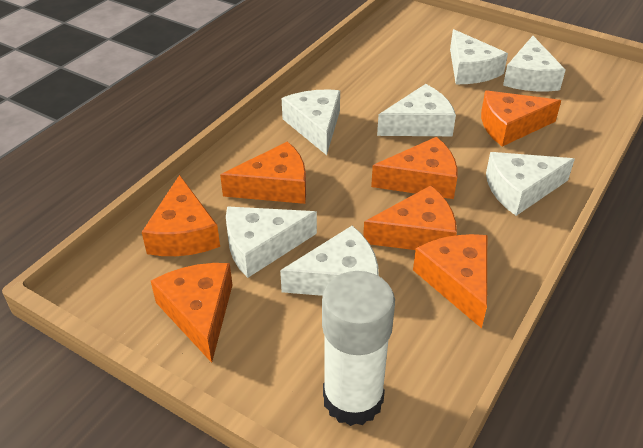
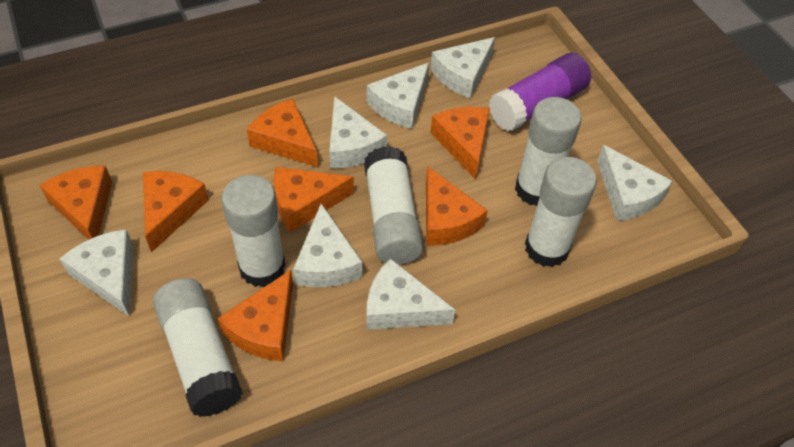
purple glue stick: 0 -> 1
white glue stick: 1 -> 5

